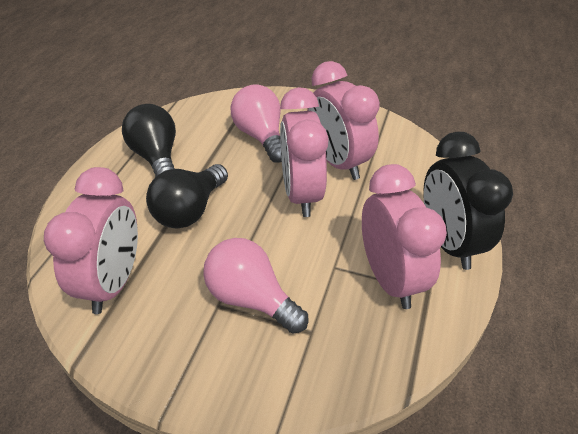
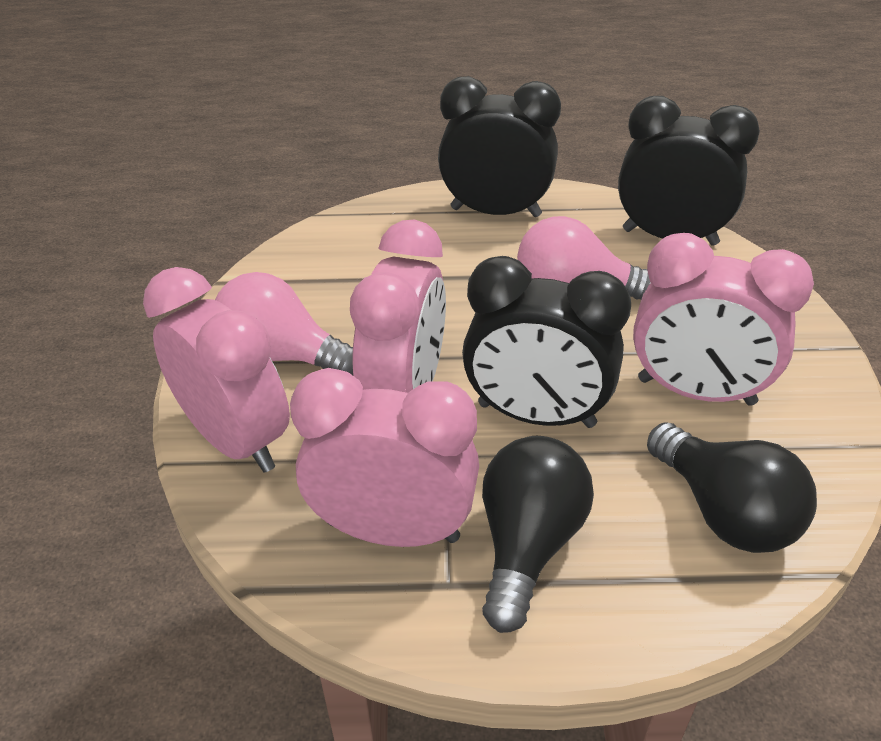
black clock: 1 -> 3

